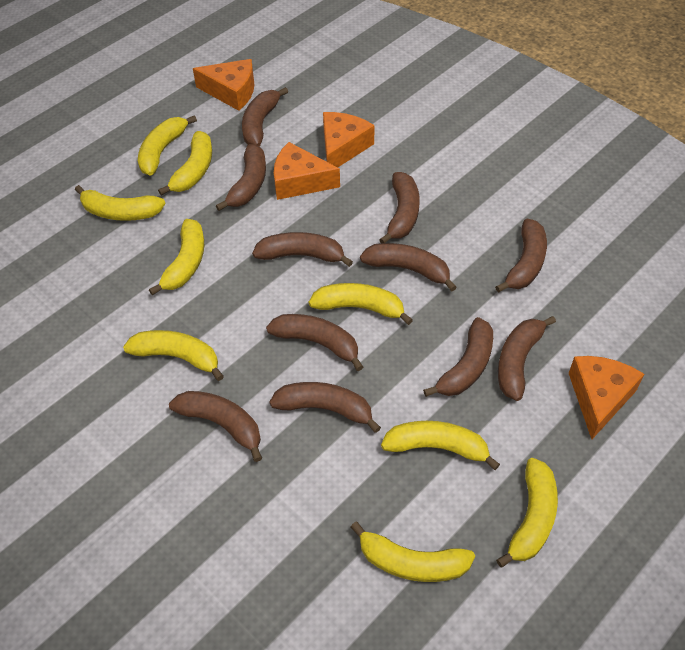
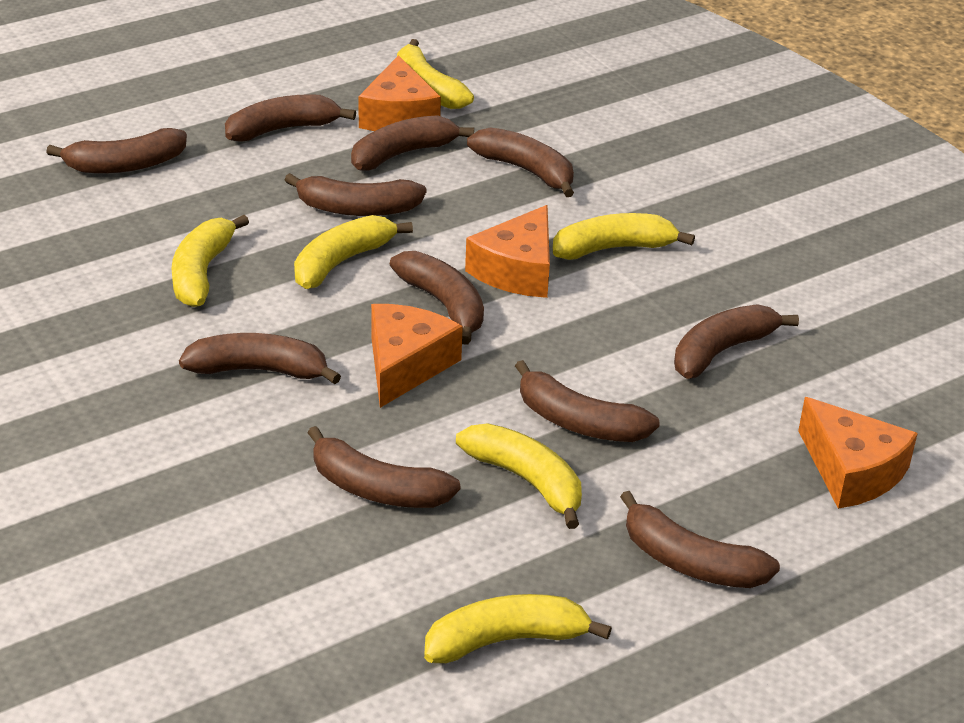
yellow banana: 9 -> 6

